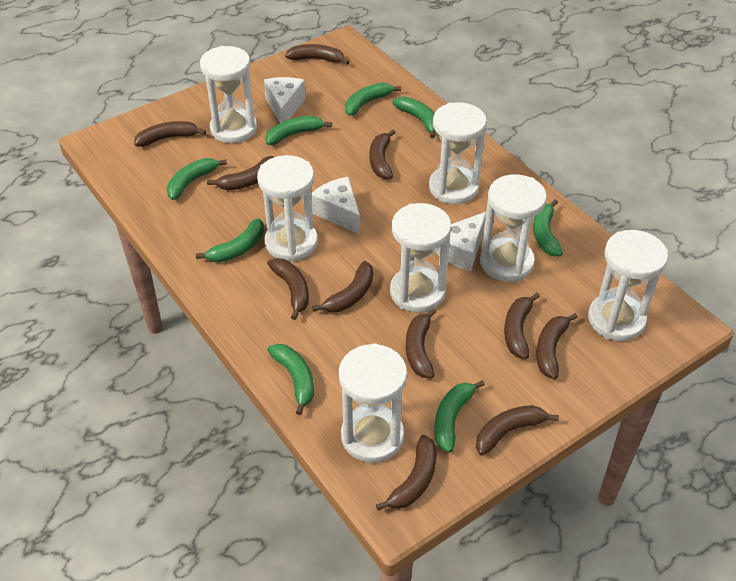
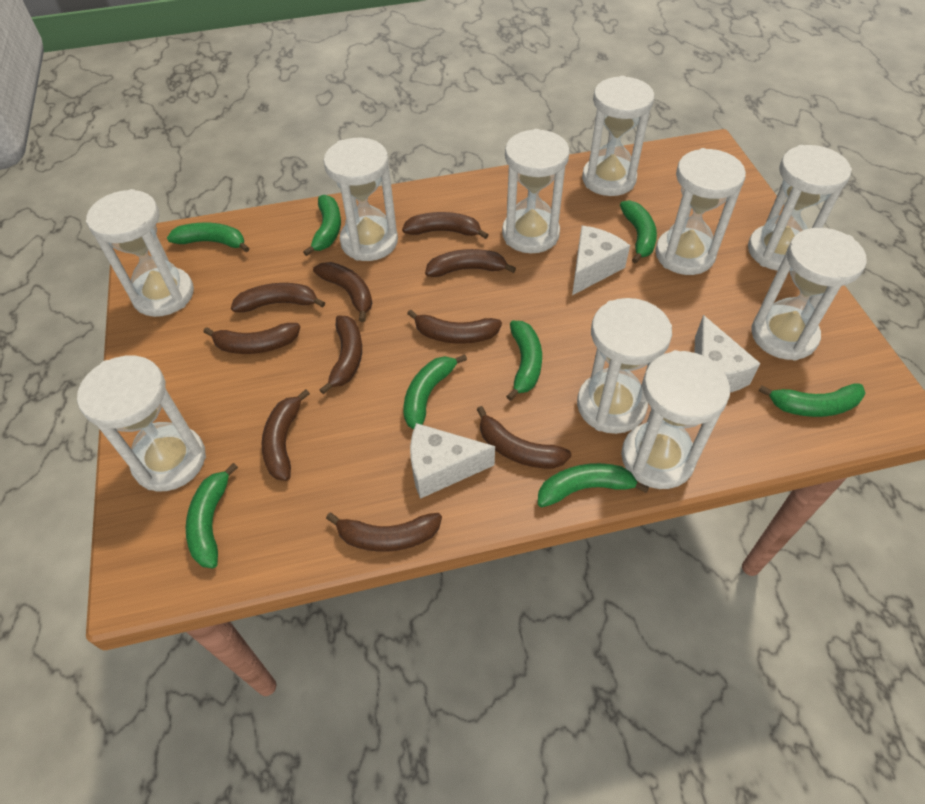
brown banana: 11 -> 10
white hourglass: 7 -> 10

